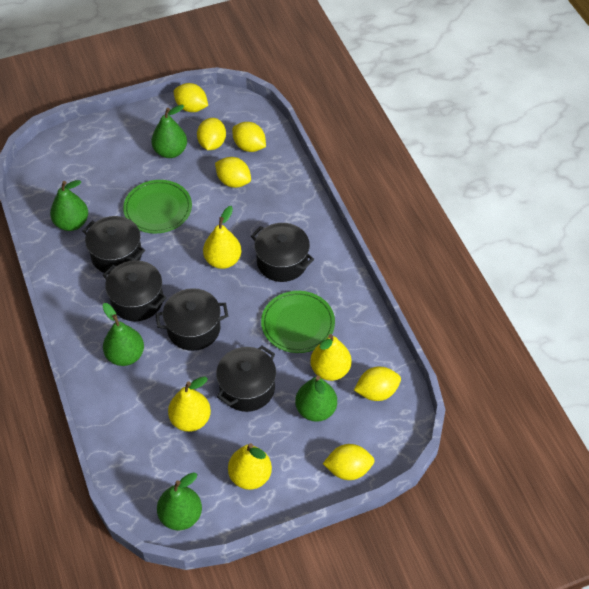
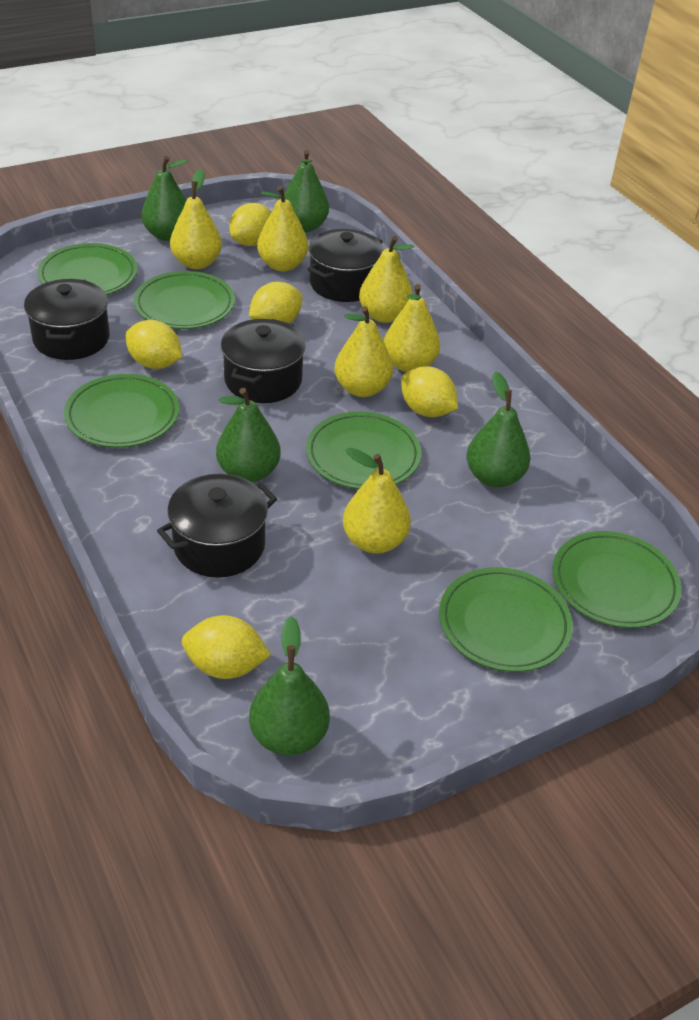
black pot: 5 -> 4
green plate: 2 -> 6
yellow lemon: 6 -> 5
yellow pear: 4 -> 6

